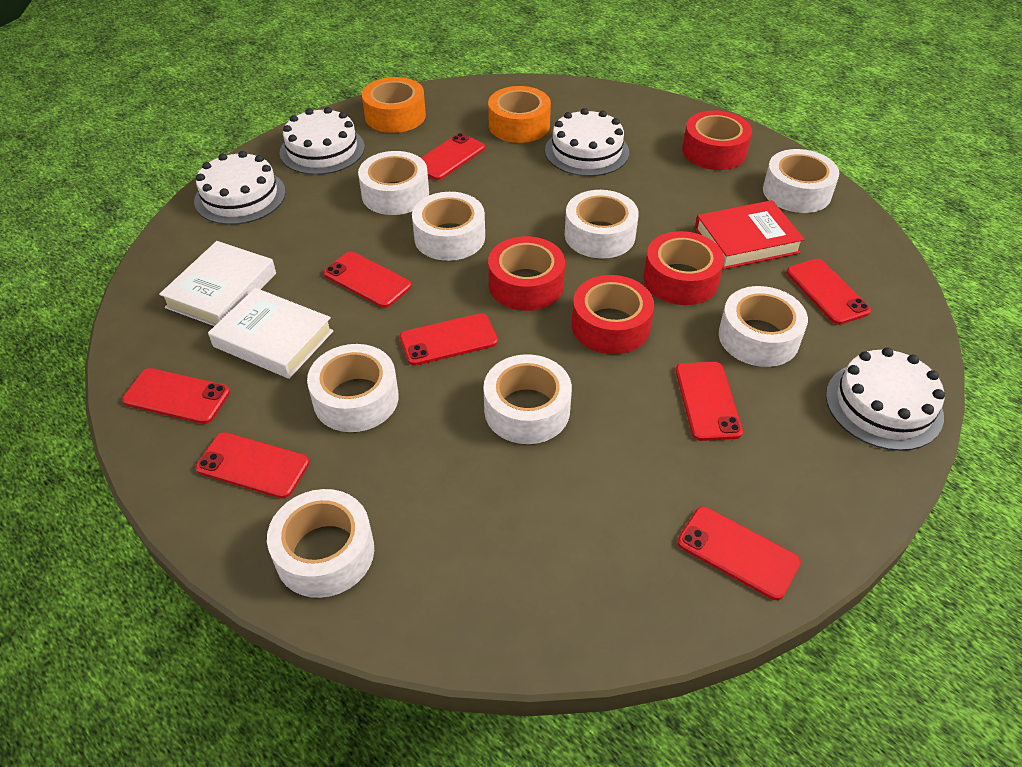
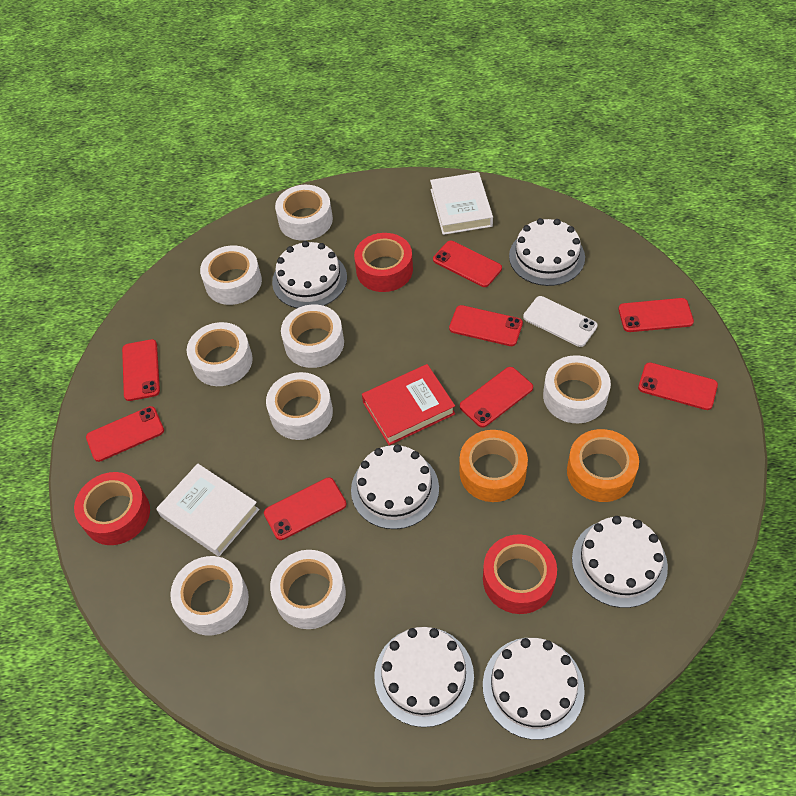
red tape: 4 -> 3
white cake: 4 -> 6
white phone: 0 -> 1

